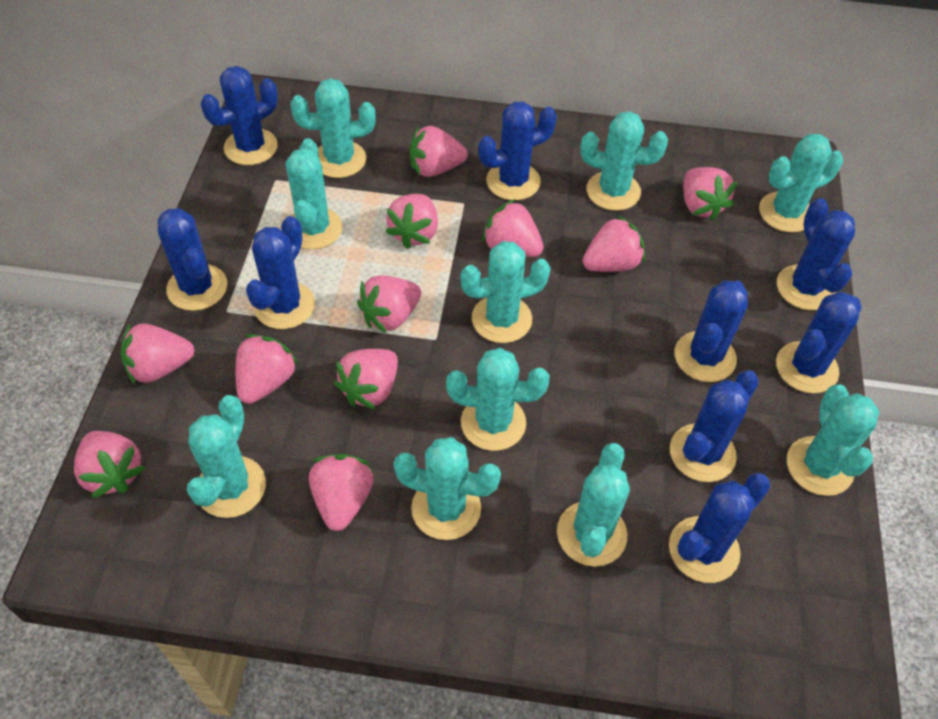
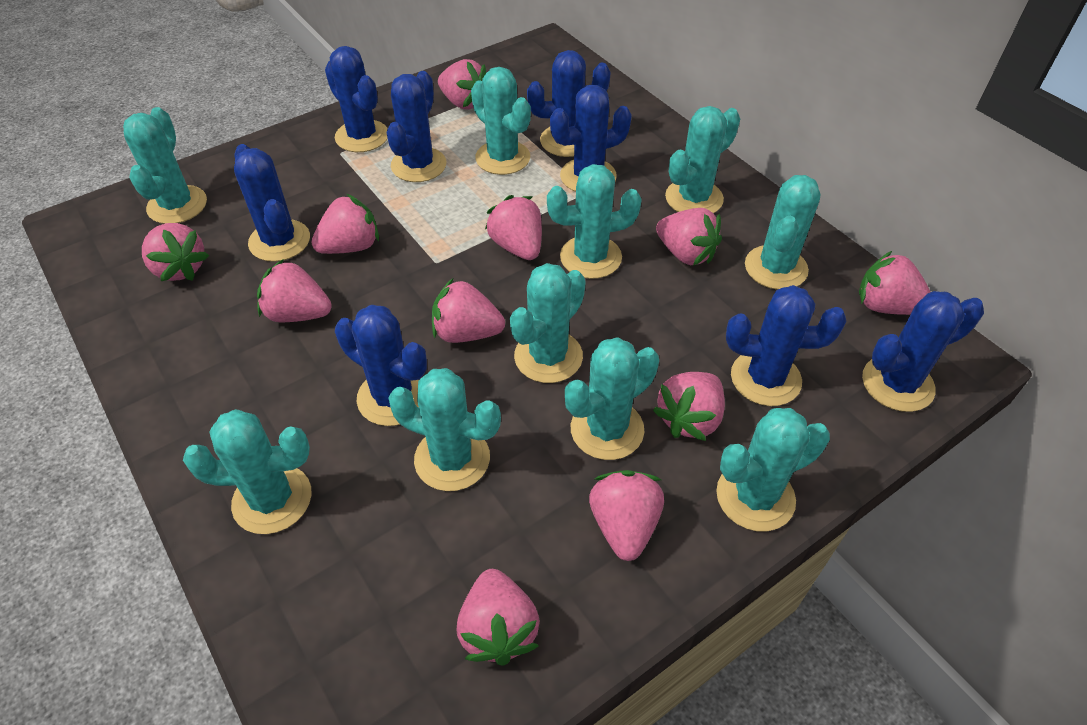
blue cactus: 9 -> 8

